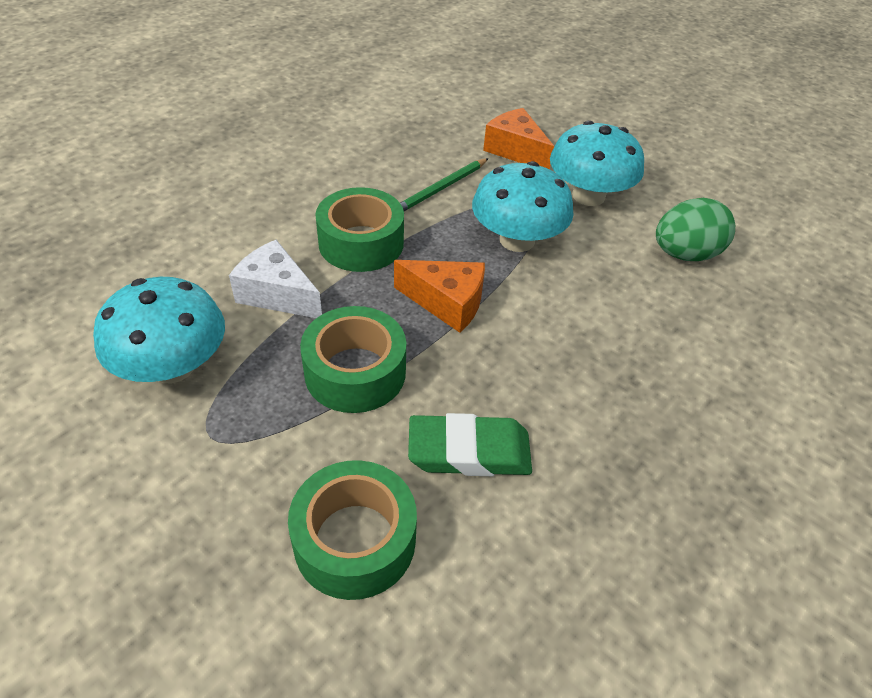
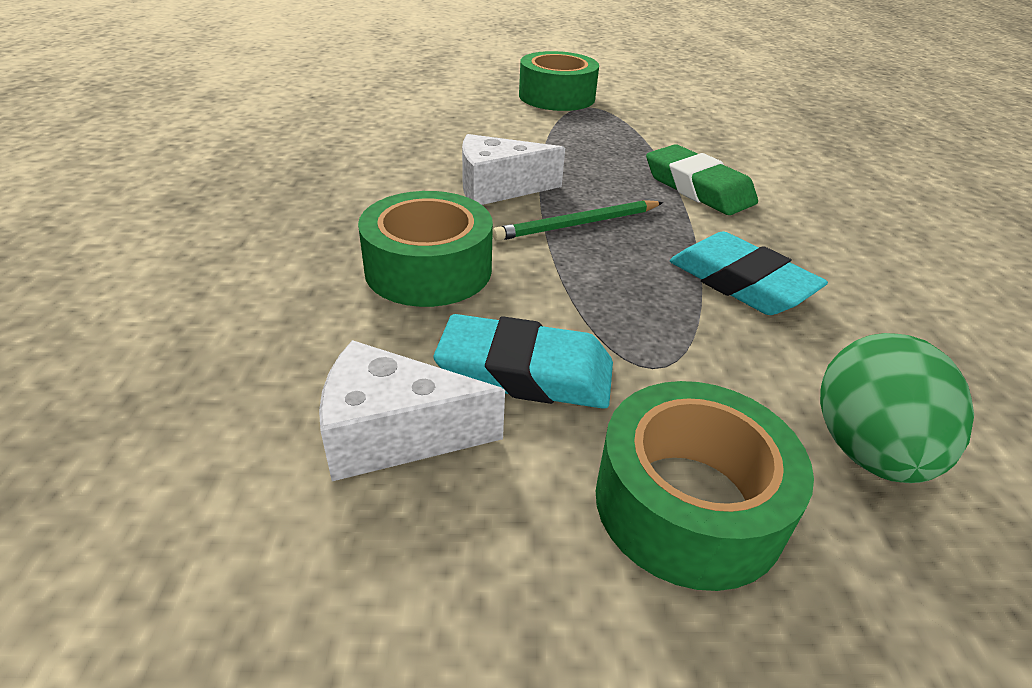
orange cheese: 2 -> 0
turquoise eraser: 0 -> 2
turquoise mushroom: 3 -> 0
white cheese: 1 -> 2

